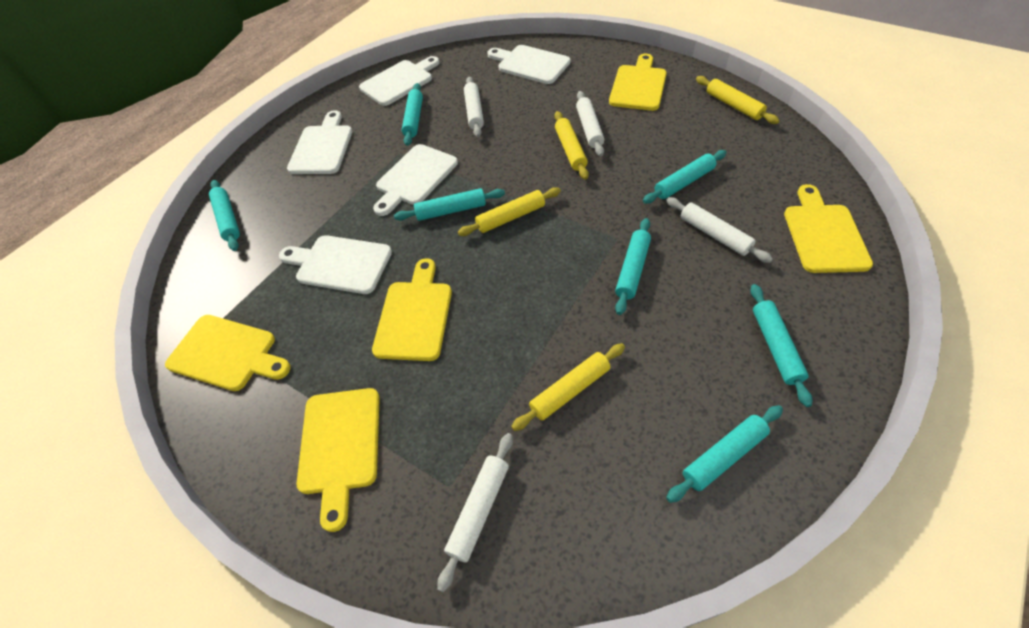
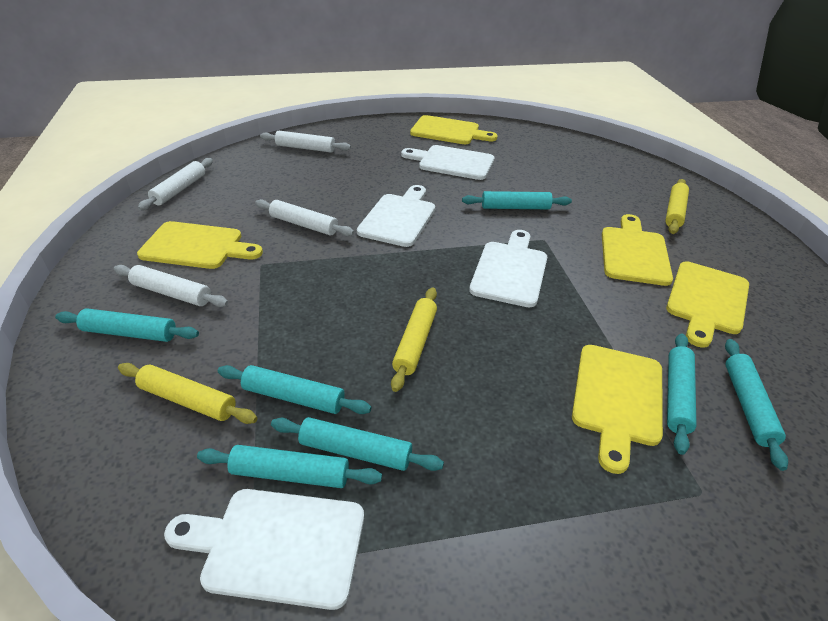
white cutting board: 5 -> 4
yellow rolling pin: 4 -> 3

